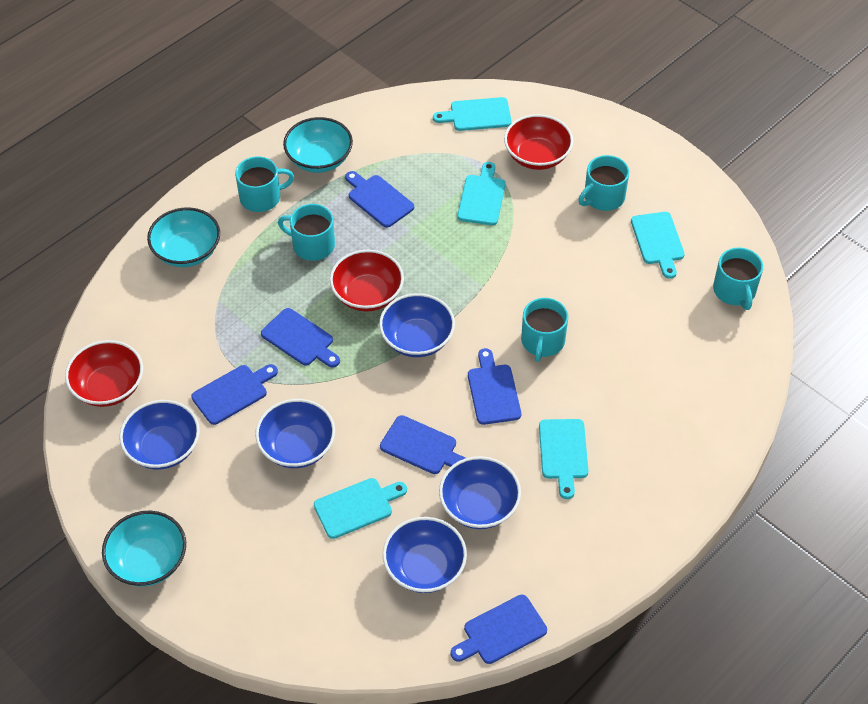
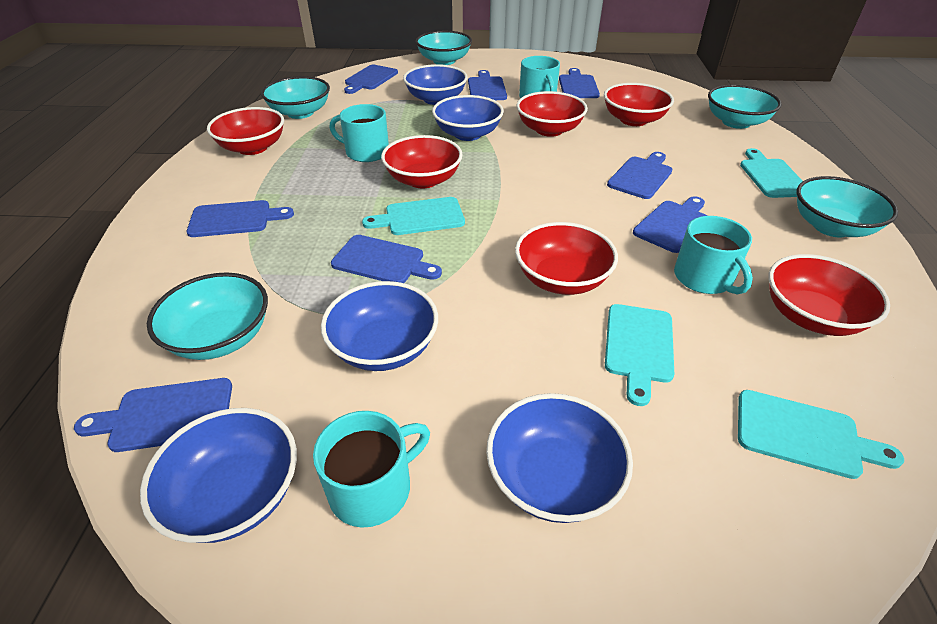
blue cutting board: 6 -> 8
red bowl: 3 -> 6
turquoise bowl: 3 -> 5
turquoise cutting board: 5 -> 4
turquoise mug: 5 -> 4

